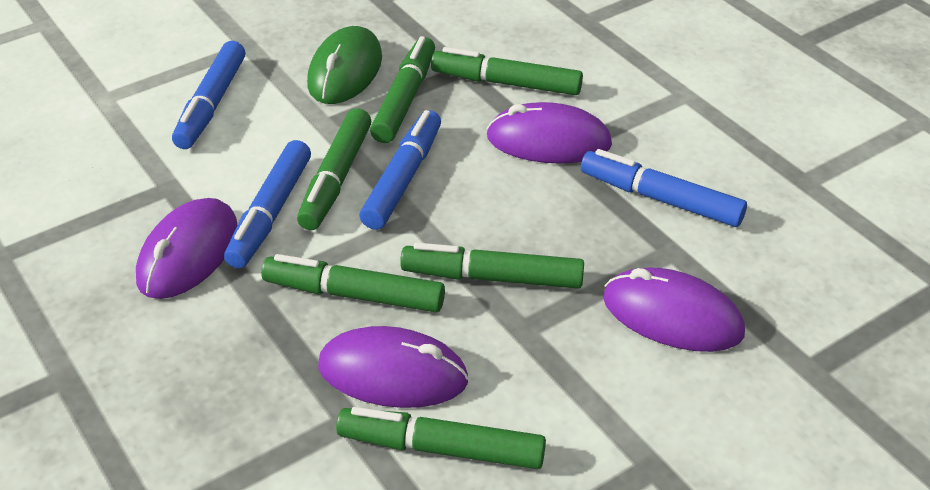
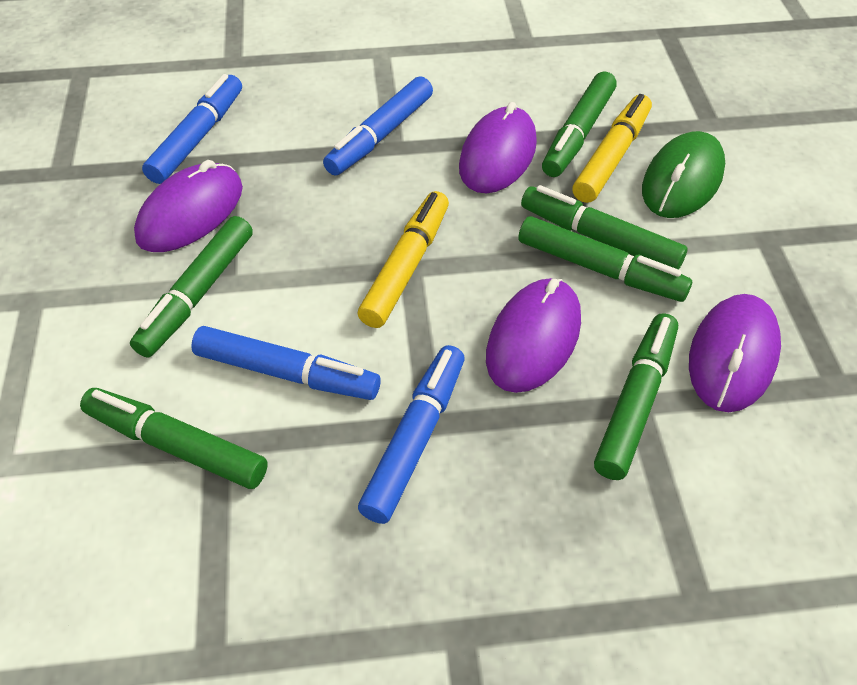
yellow marker: 0 -> 2

